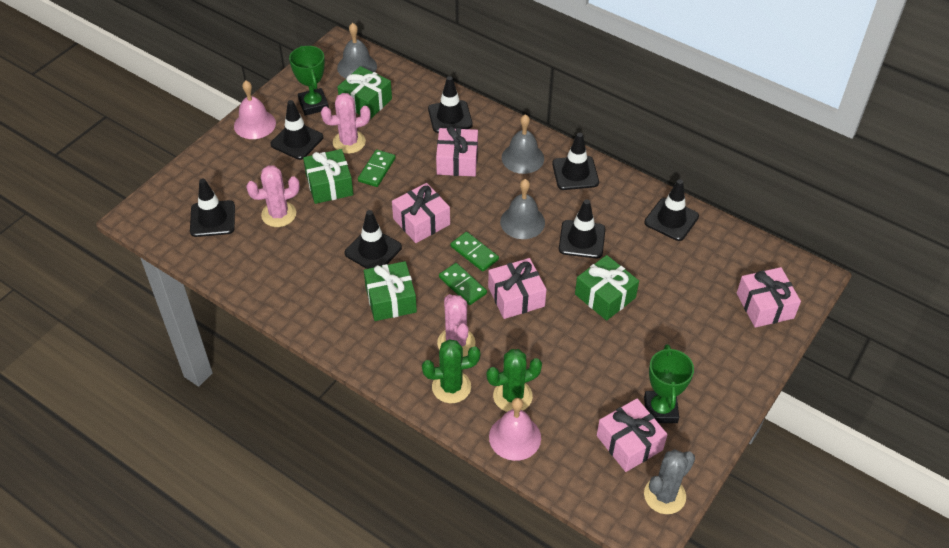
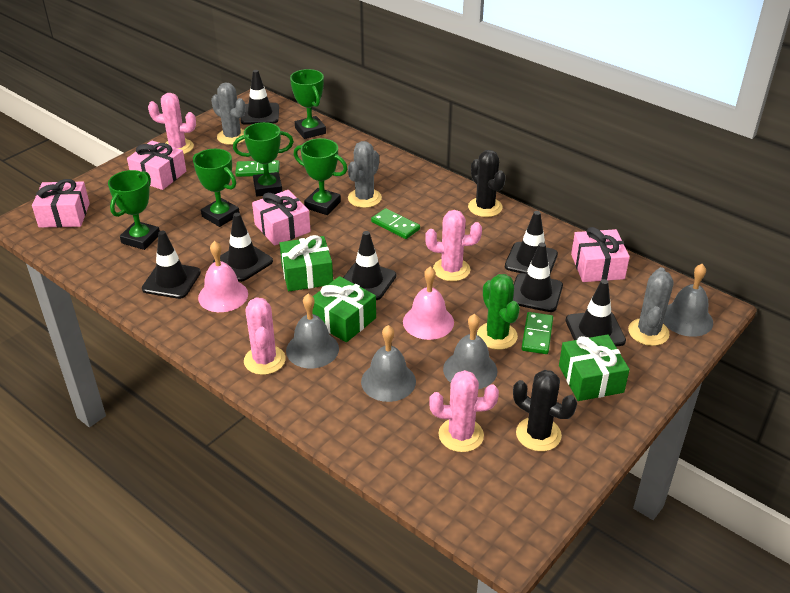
black cactus: 0 -> 2
green cactus: 2 -> 1
green gift: 4 -> 3
green trophy: 2 -> 5
grey bell: 3 -> 4
grey cactus: 1 -> 3
pink cactus: 3 -> 4
pink gift: 5 -> 4

